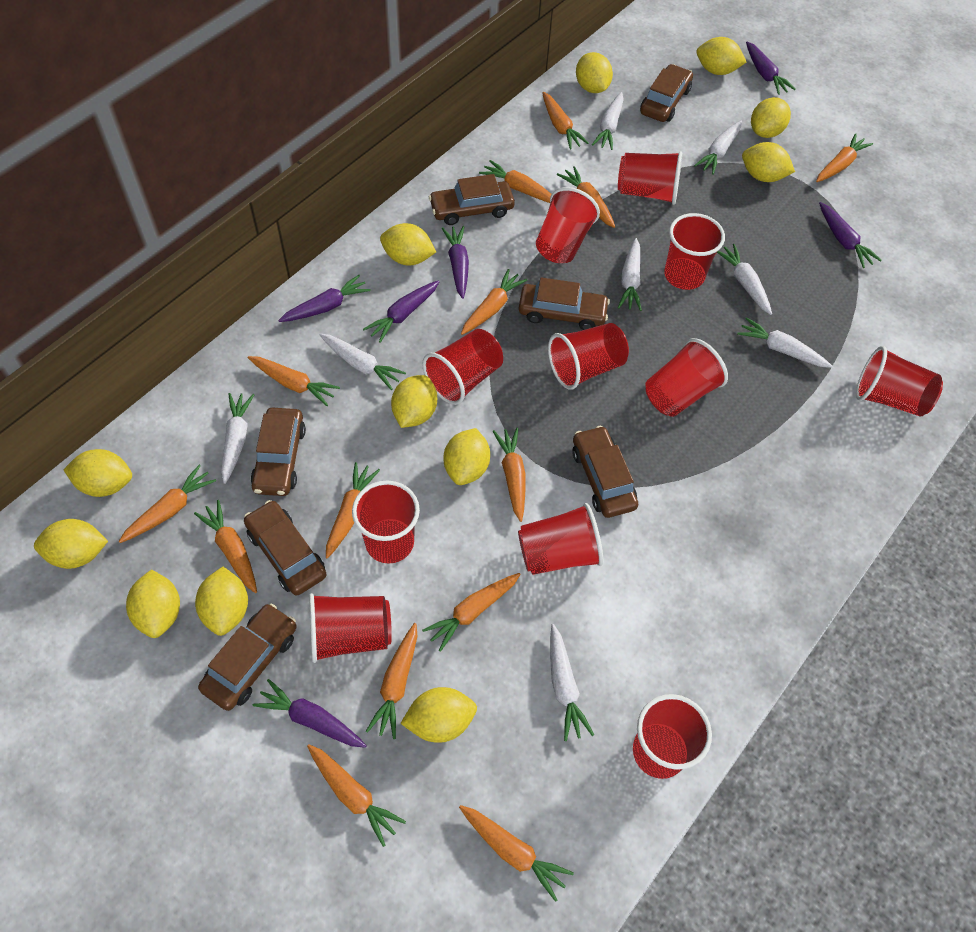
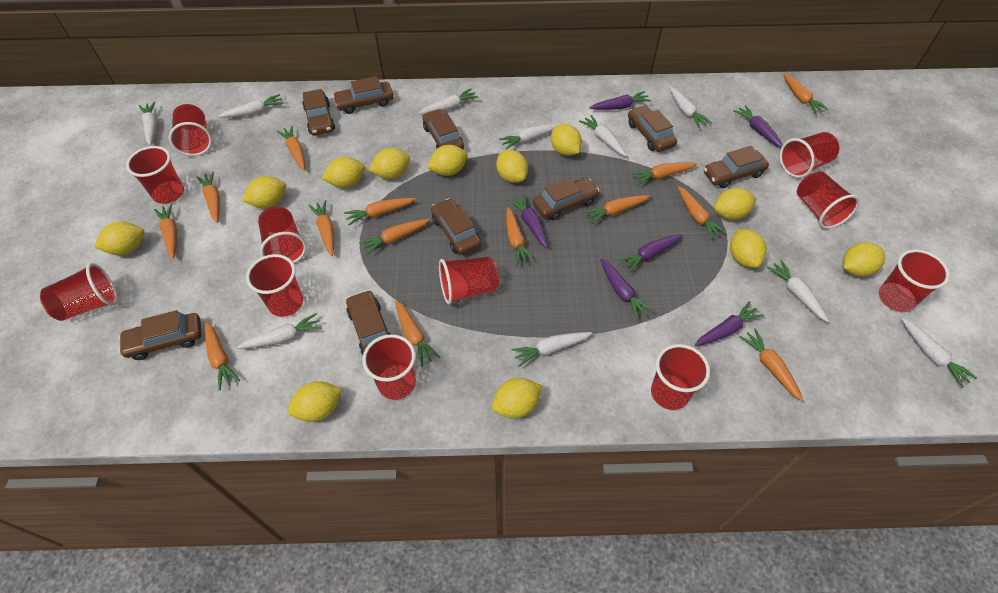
brown car: 7 -> 9
white carrot: 8 -> 10

